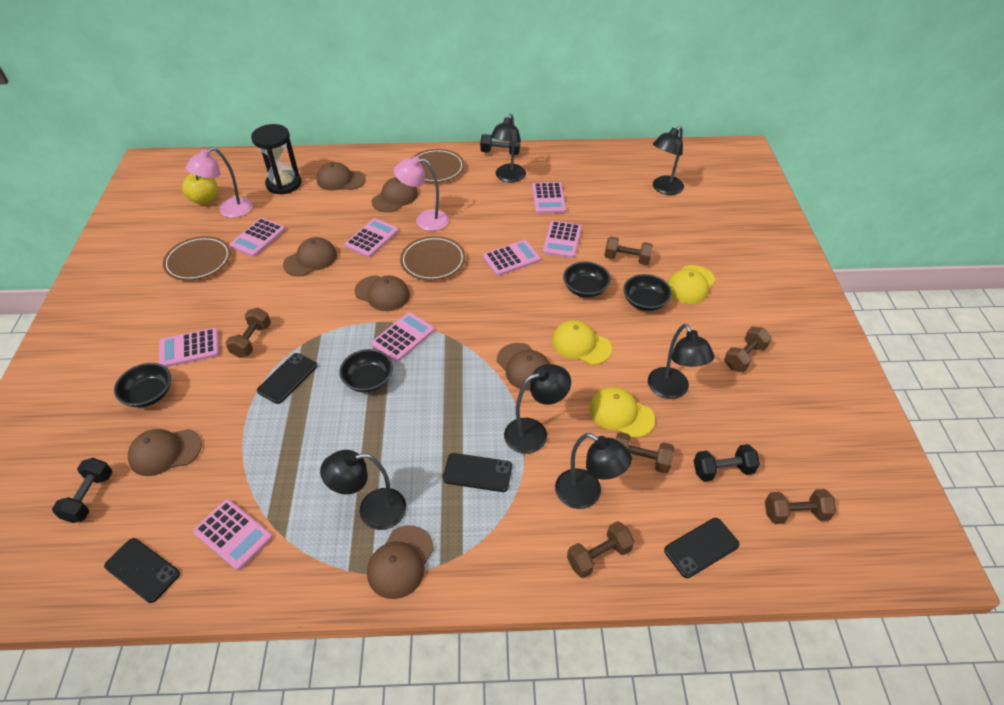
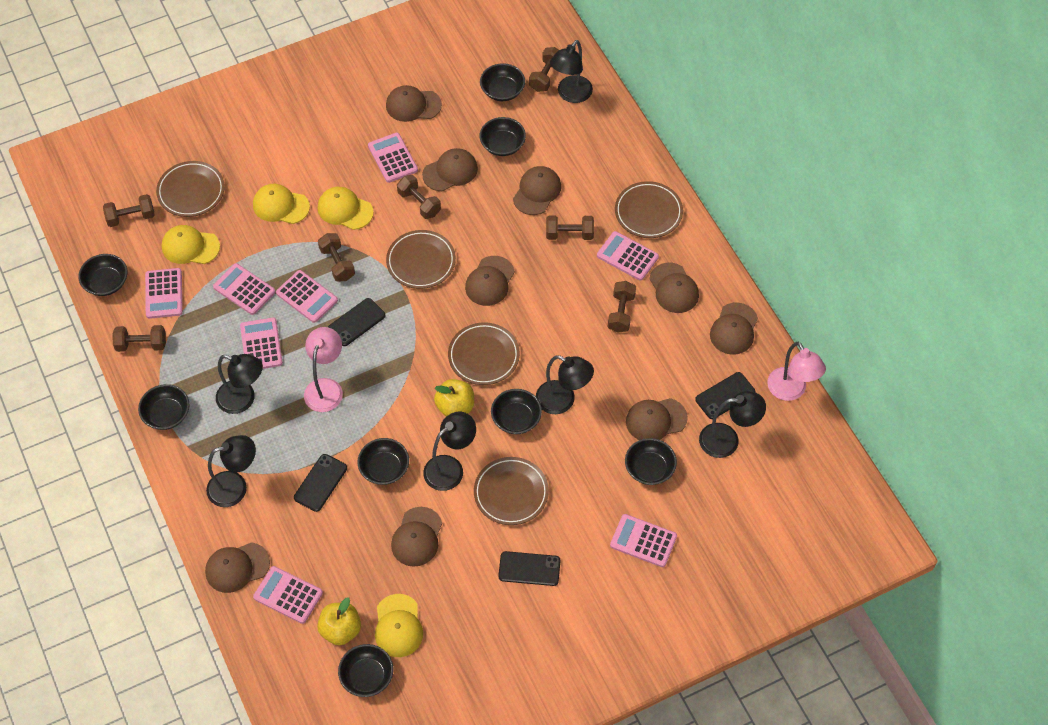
black bowl: 4 -> 8
black dumbbell: 3 -> 0
black hourglass: 1 -> 0
brown cap: 7 -> 9
brown dumbbell: 6 -> 7
brown plate: 3 -> 5
yellow apple: 1 -> 2
yellow cap: 3 -> 4

